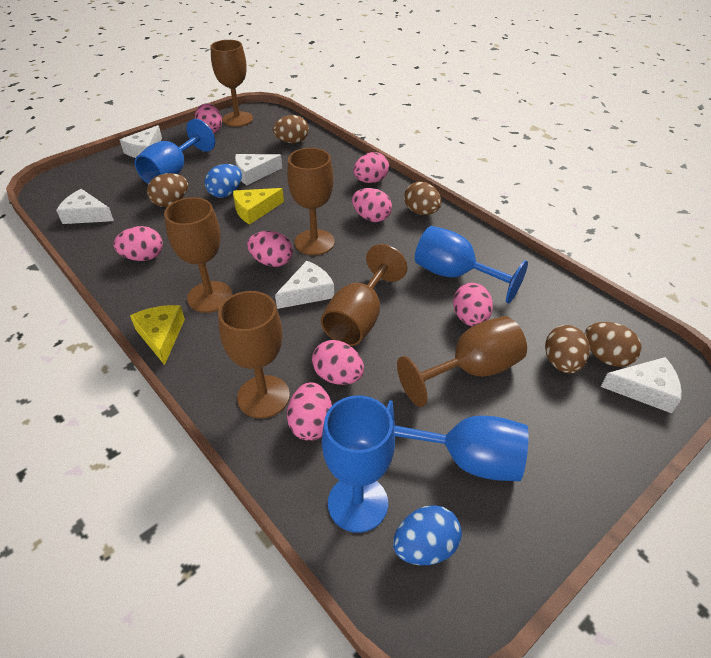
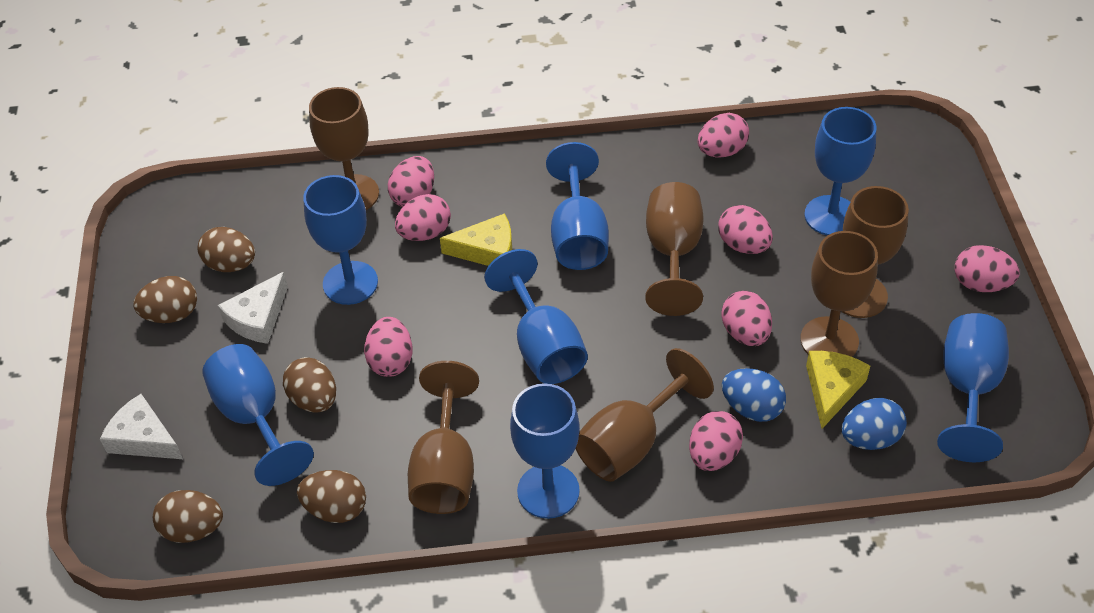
blue goblet: 4 -> 7
white cheese: 5 -> 2

